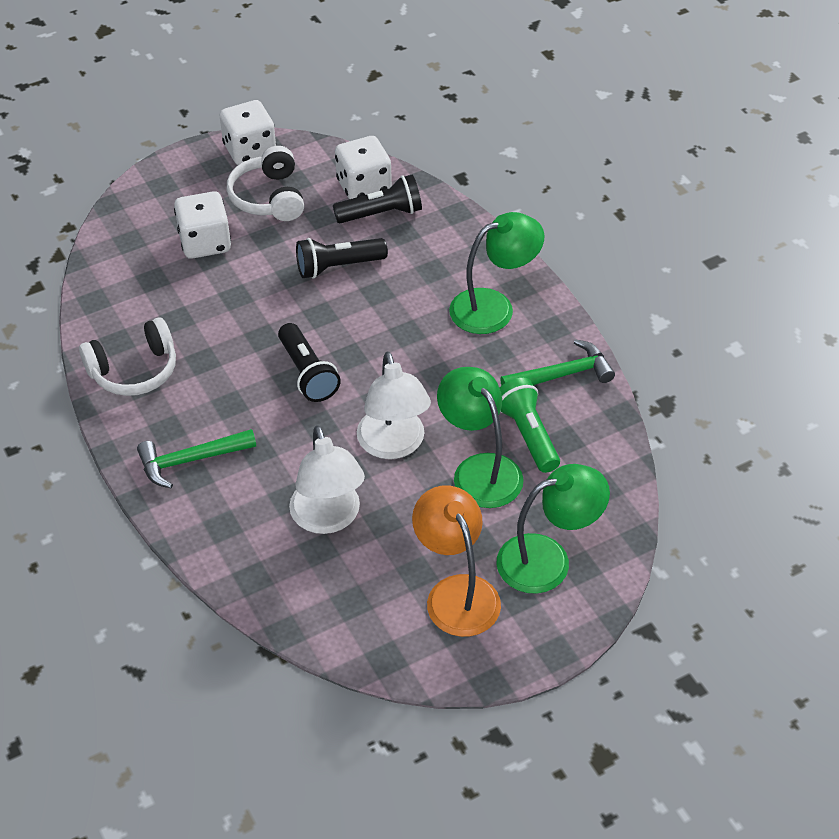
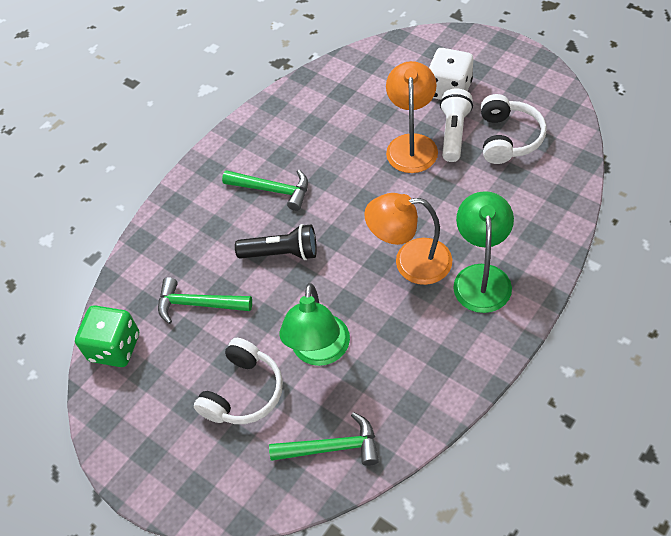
black flashlight: 3 -> 1
green dice: 0 -> 1
green flashlight: 1 -> 0
green hammer: 2 -> 3
green lamp: 3 -> 2
orange lamp: 1 -> 2
white dice: 3 -> 1
white flashlight: 0 -> 1
white lamp: 2 -> 0

